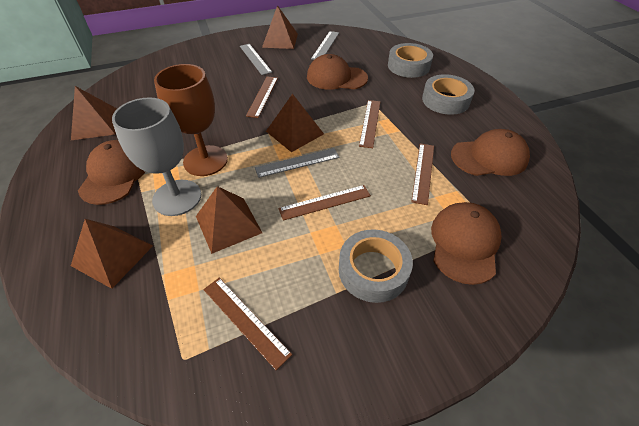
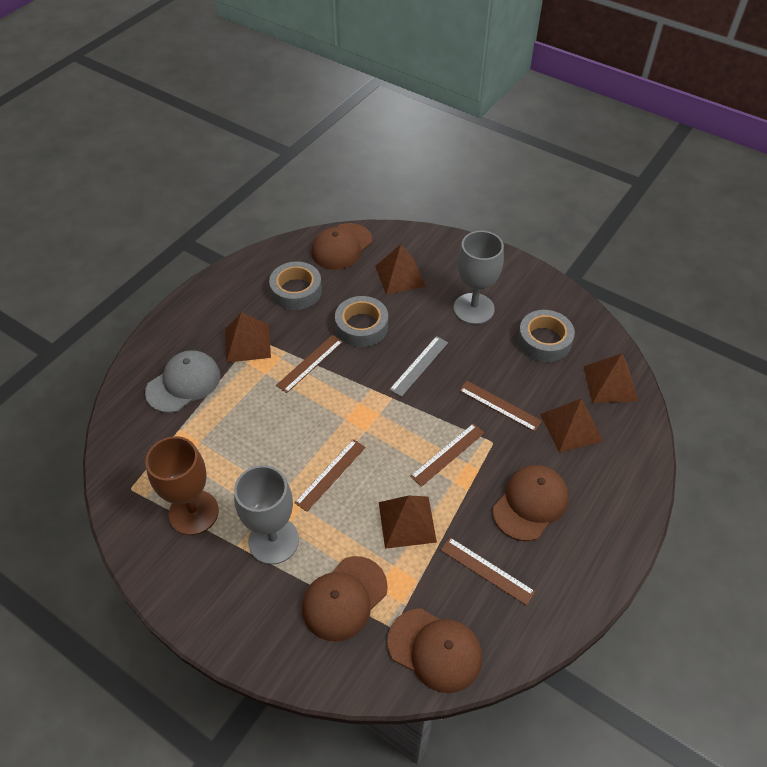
grey cap: 0 -> 1
grey goblet: 1 -> 2
grey ruler: 3 -> 1

